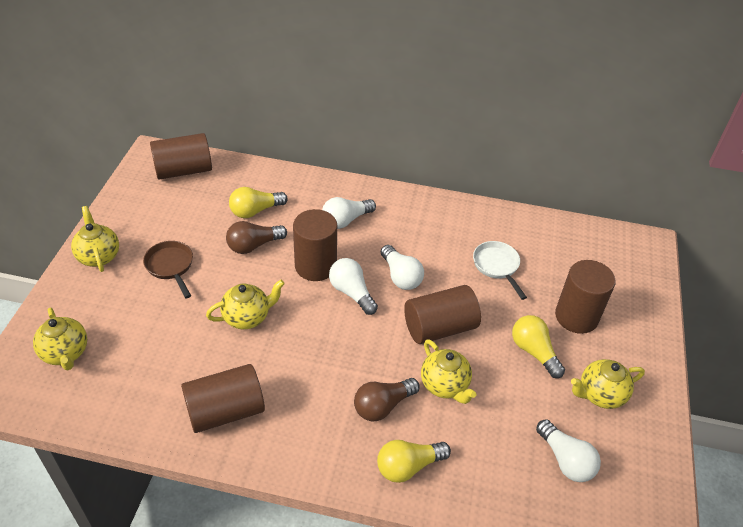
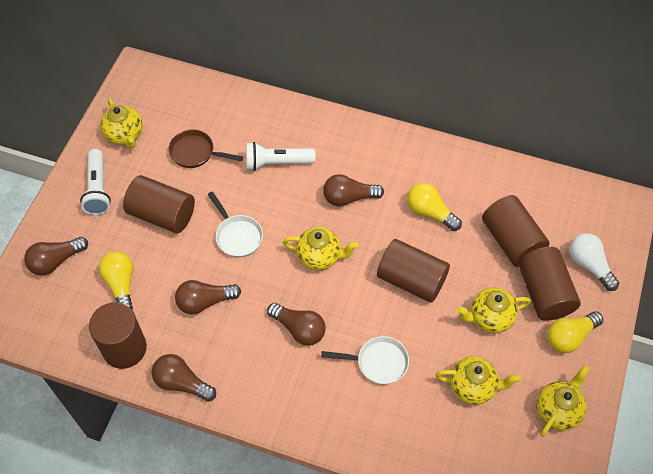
brown light bulb: 2 -> 5
white flashlight: 0 -> 2
white light bulb: 4 -> 1
white pan: 1 -> 2

